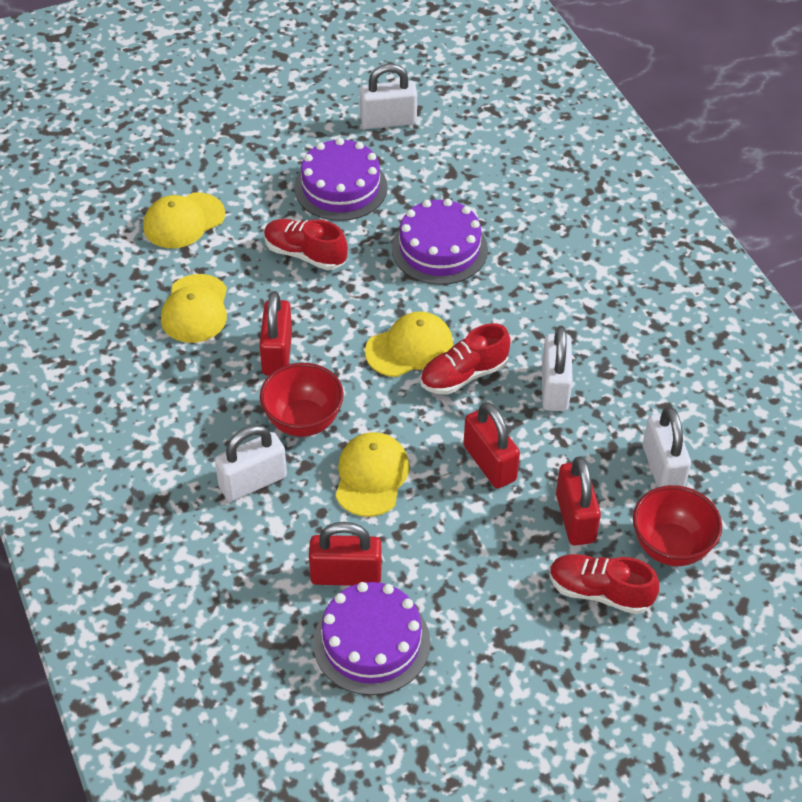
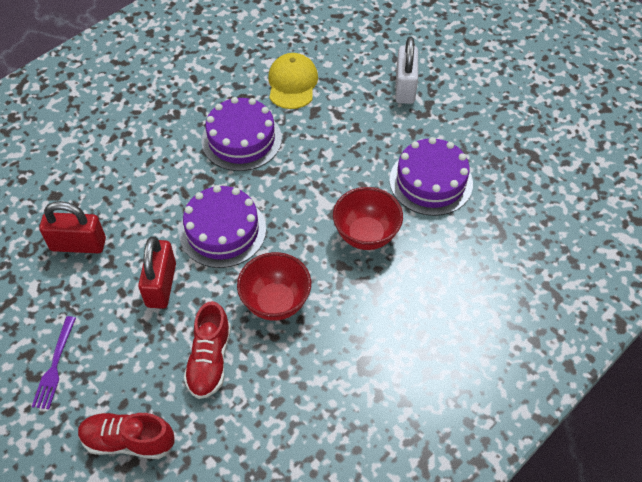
purple fork: 0 -> 1
red padlock: 4 -> 2
red shoe: 3 -> 2
white padlock: 4 -> 1
yellow cap: 4 -> 1

